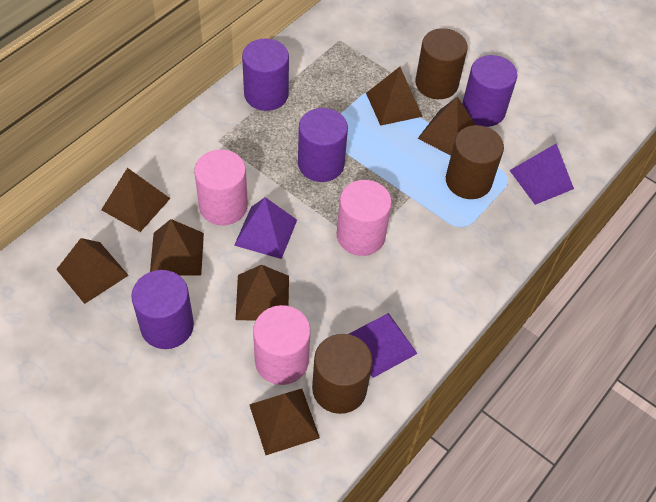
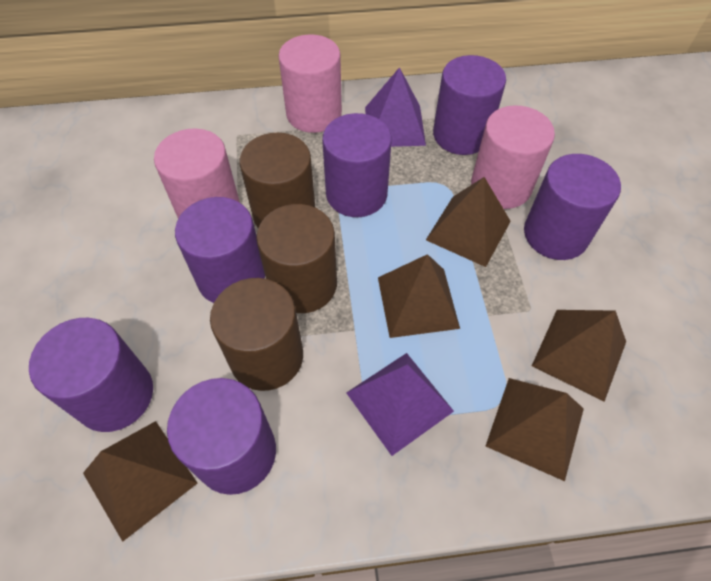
brown pyramid: 7 -> 5
purple cylinder: 4 -> 6
purple pyramid: 3 -> 2

